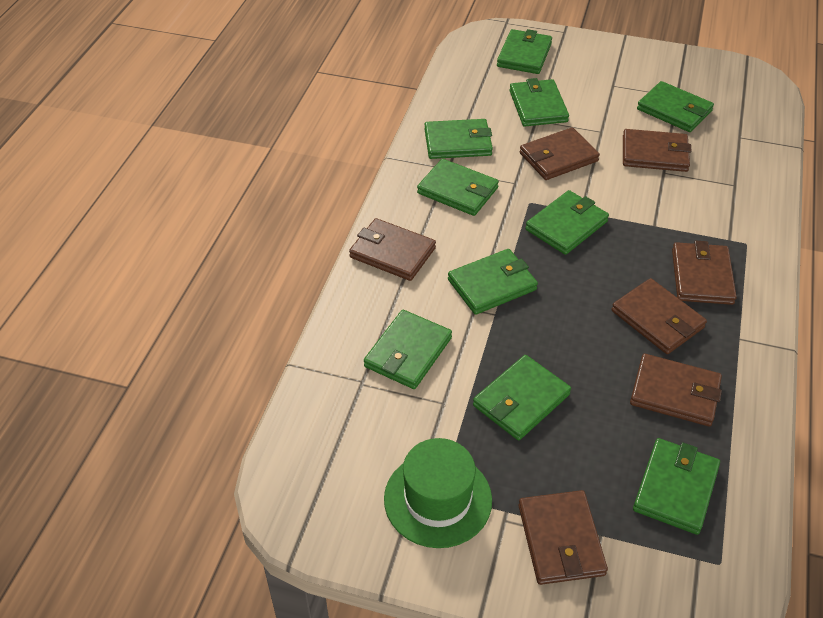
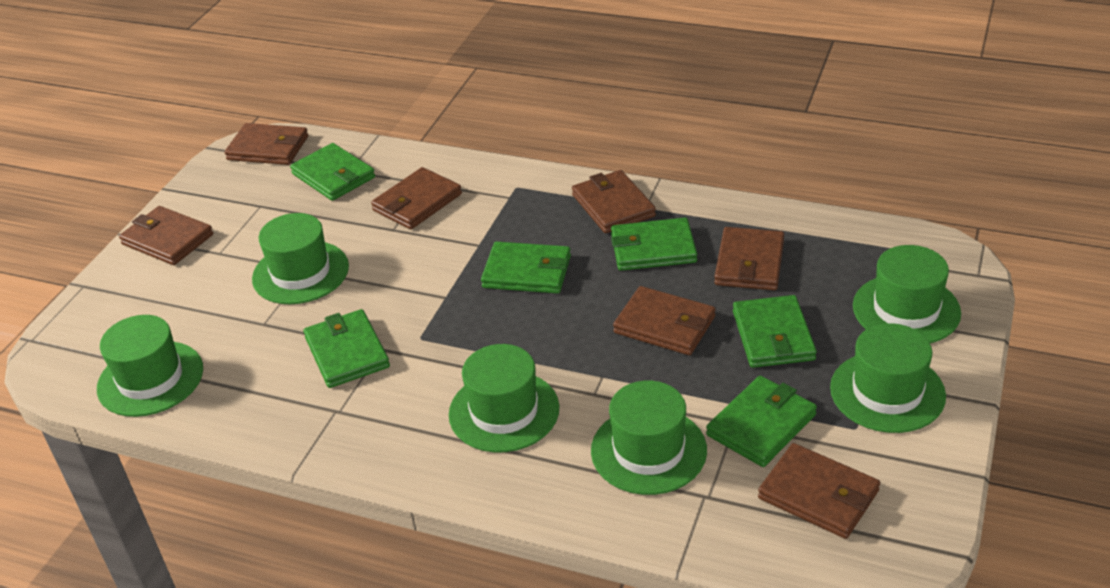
green hat: 1 -> 6
green wallet: 10 -> 6

